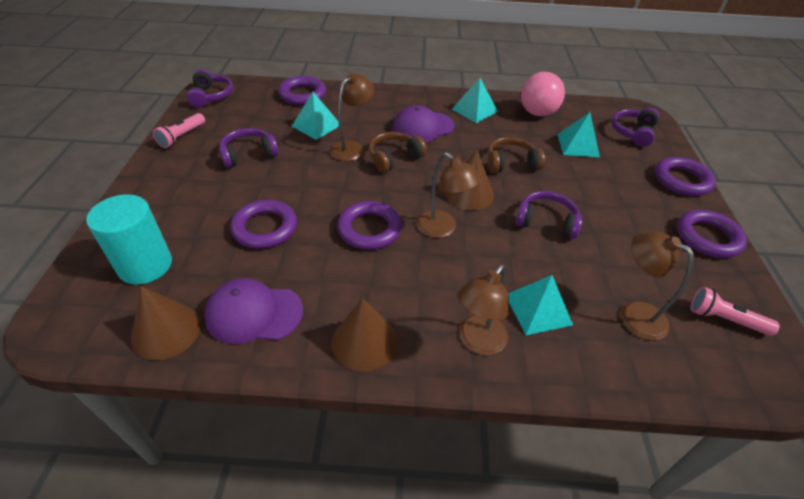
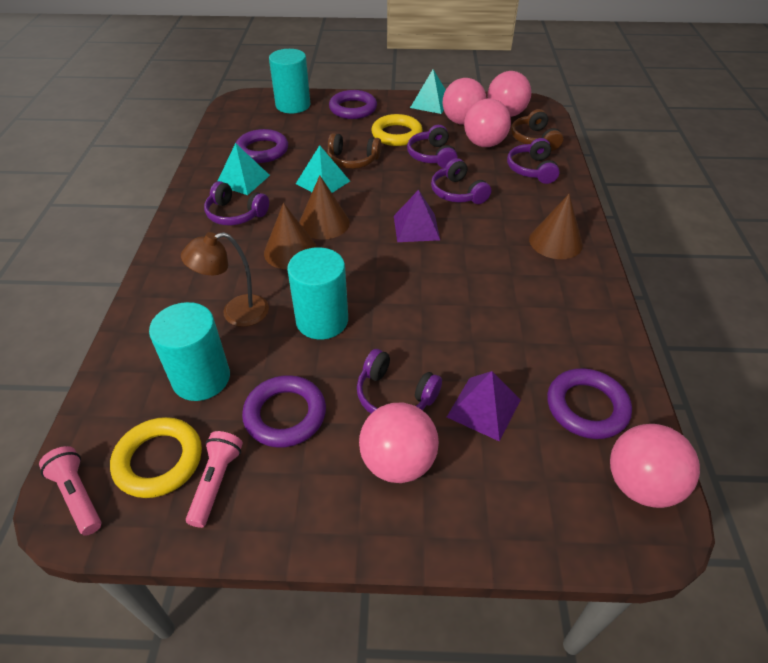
brown lamp: 4 -> 1
pink ball: 1 -> 5
purple cap: 2 -> 0
purple headphones: 4 -> 5
purple pyramid: 0 -> 2
purple ring: 5 -> 4
turquoise cylinder: 1 -> 3
turquoise pyramid: 4 -> 3
yellow ring: 0 -> 2

